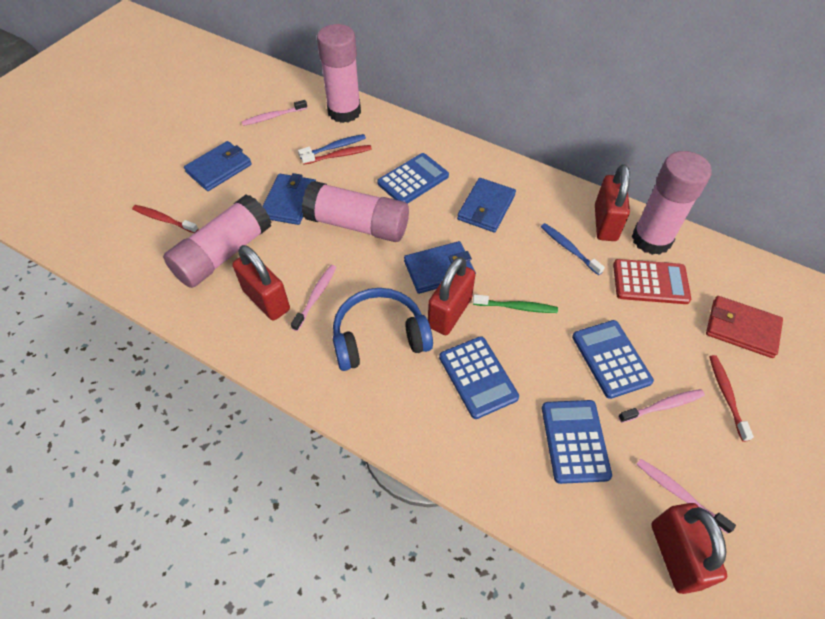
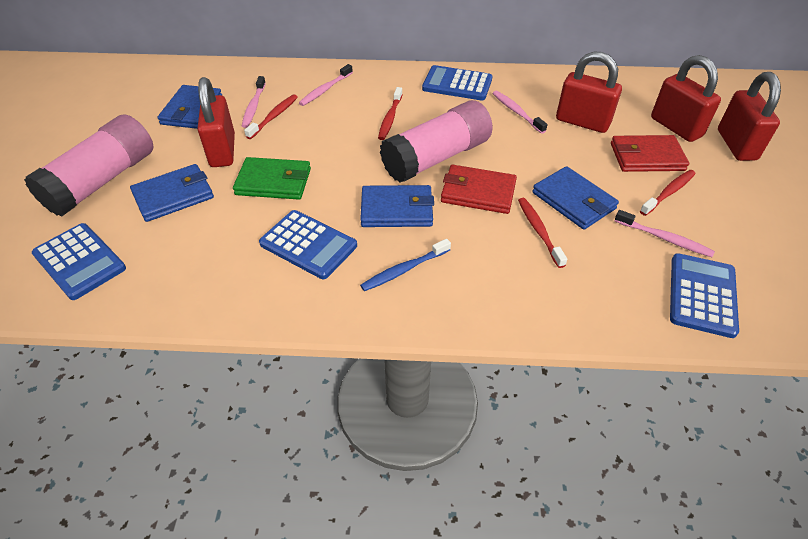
blue headphones: 1 -> 0
blue toothbrush: 2 -> 1
green toothbrush: 1 -> 0
green wallet: 0 -> 1
pink glue stick: 4 -> 2
red calculator: 1 -> 0
red toothbrush: 3 -> 4
red wallet: 1 -> 2

